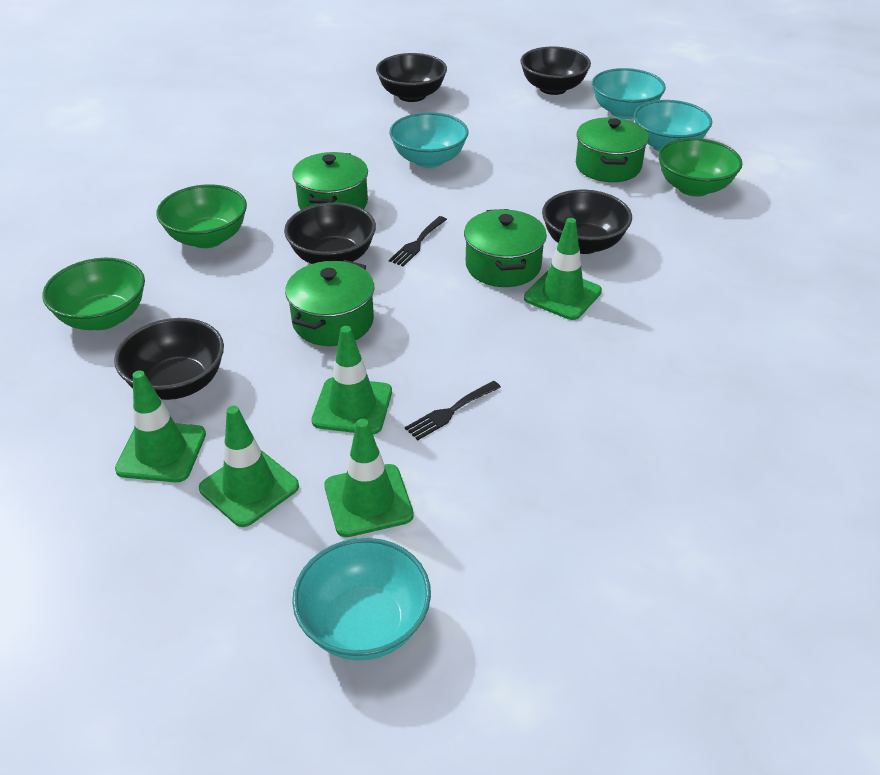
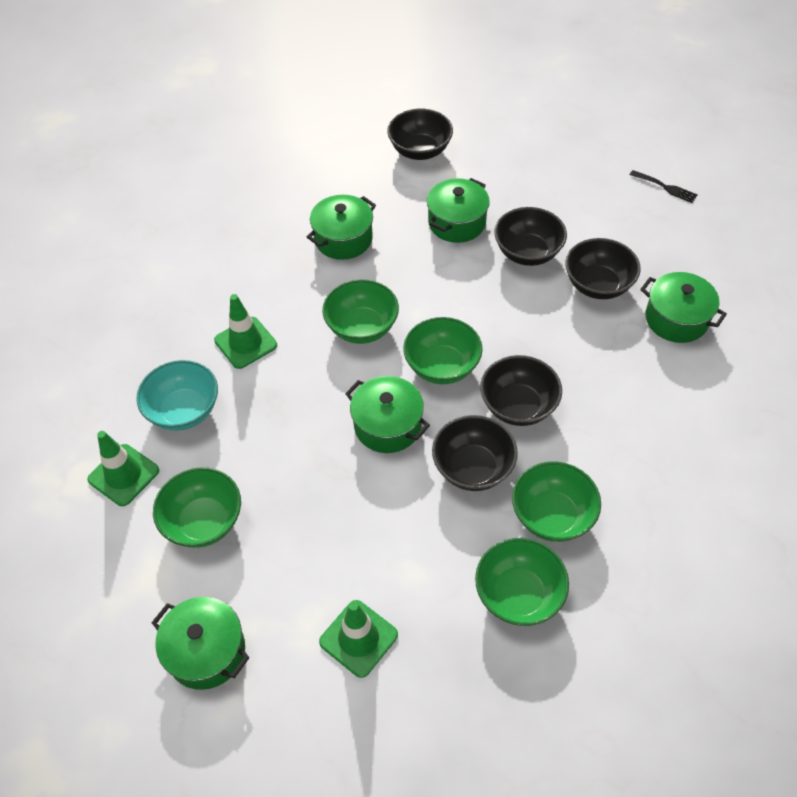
black fork: 2 -> 1
green bowl: 3 -> 5
green pot: 4 -> 5
green traffic cone: 5 -> 3
turquoise bowl: 4 -> 1

